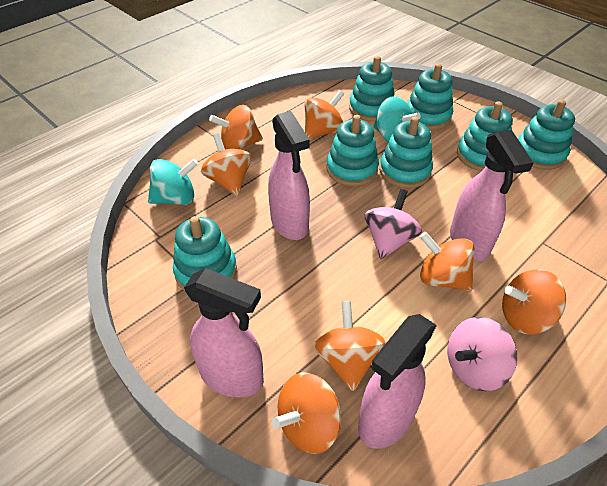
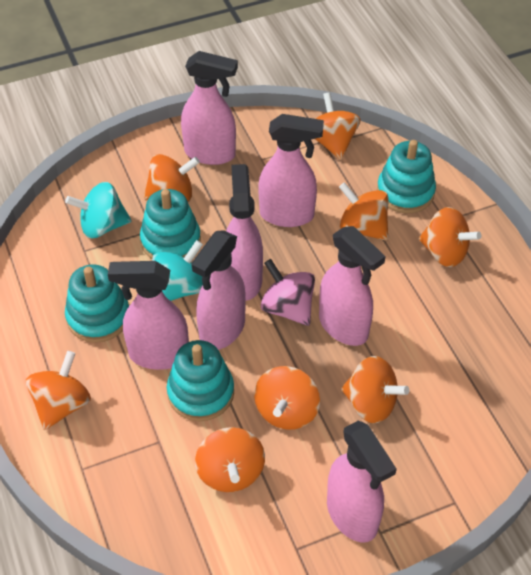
orange spinning top: 7 -> 8
pink spinning top: 2 -> 1
pink spray bottle: 4 -> 7
turquoise stacking toy: 7 -> 4

